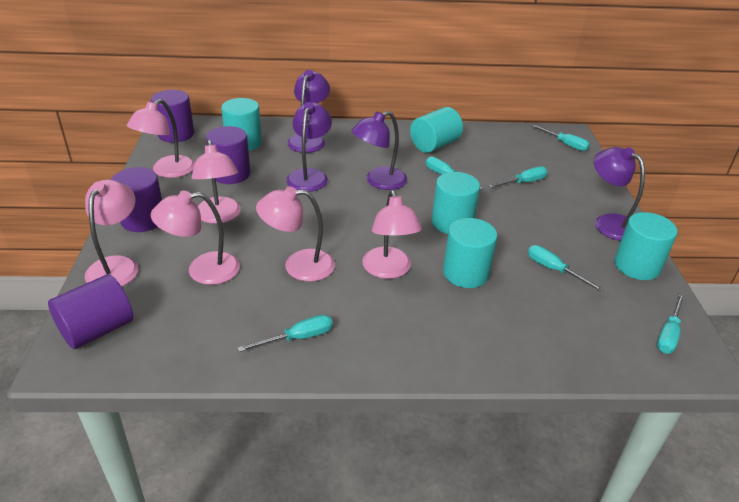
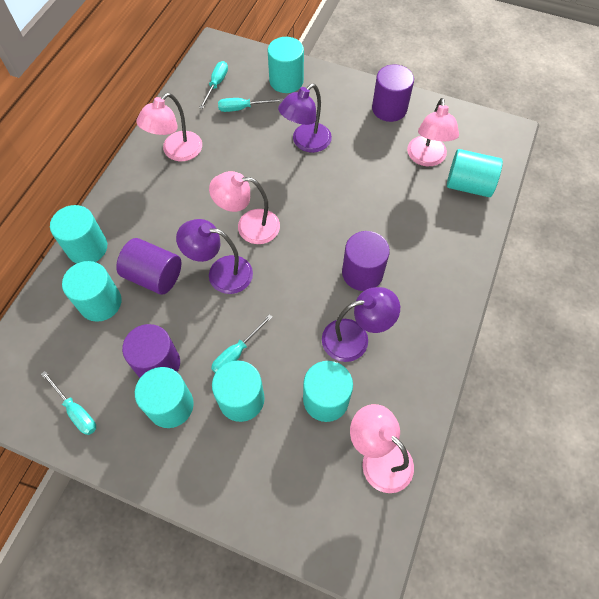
pink lamp: 6 -> 4
purple lamp: 4 -> 3
turquoise cylinder: 5 -> 7
turquoise screwdriver: 6 -> 4

